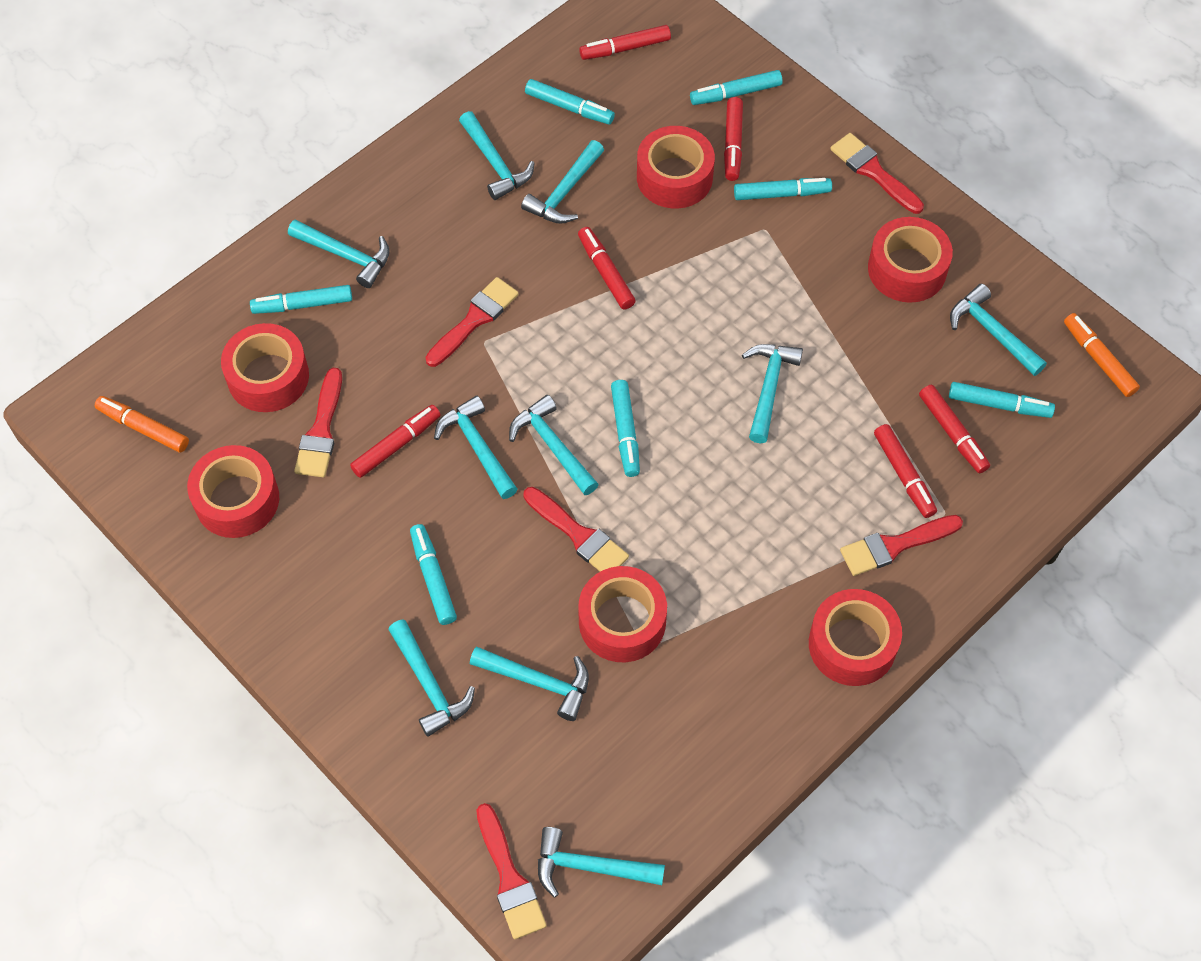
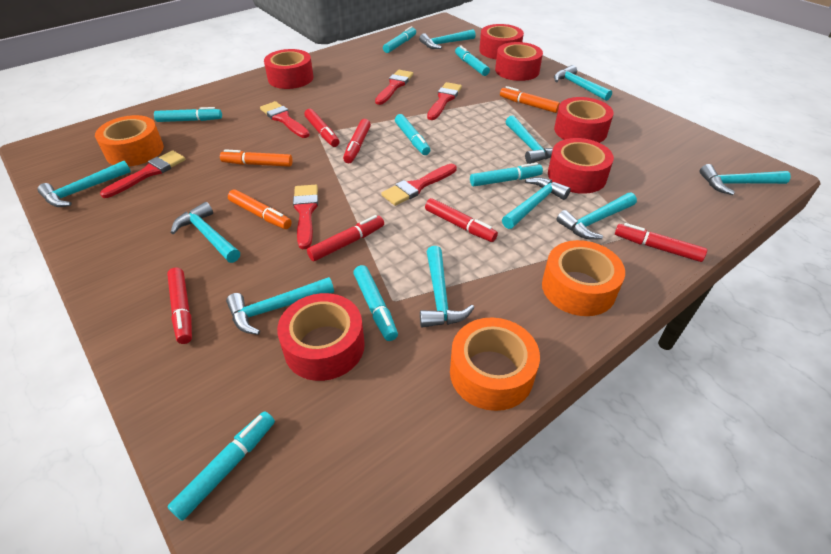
orange marker: 2 -> 3
orange tape: 0 -> 3

